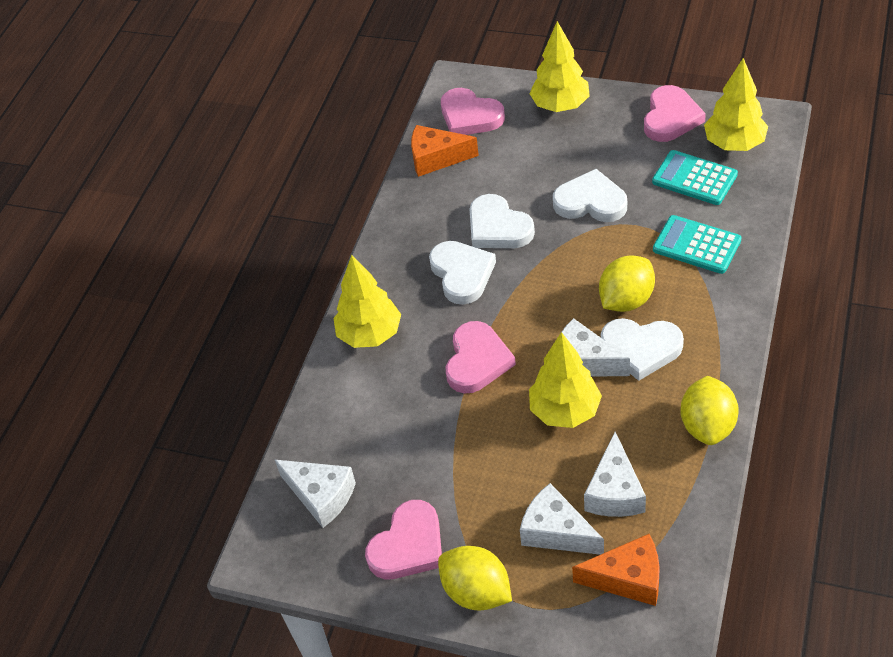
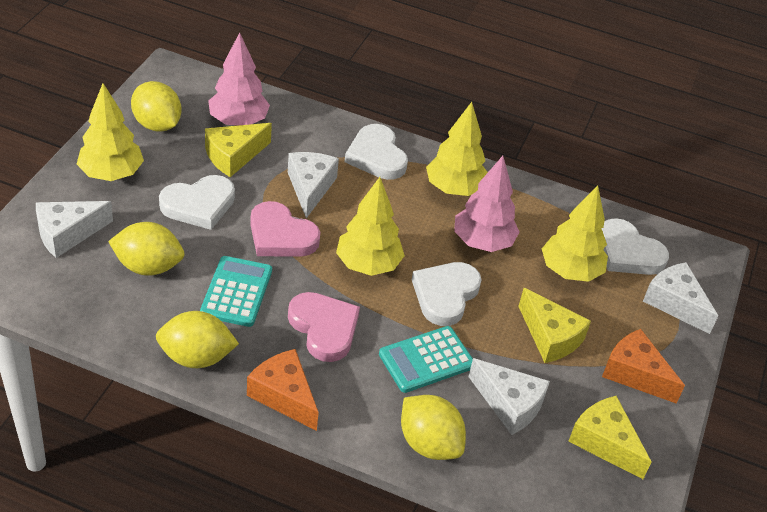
pink heart: 4 -> 2
pink tree: 0 -> 2
yellow cheese: 0 -> 3
yellow lemon: 3 -> 4

